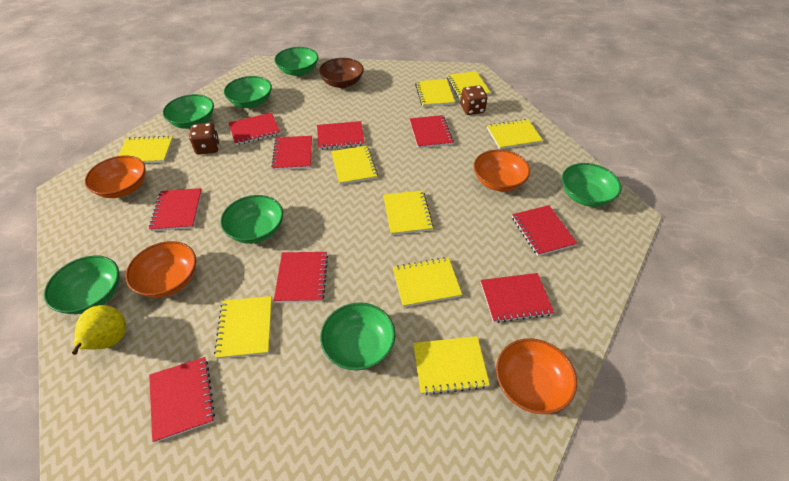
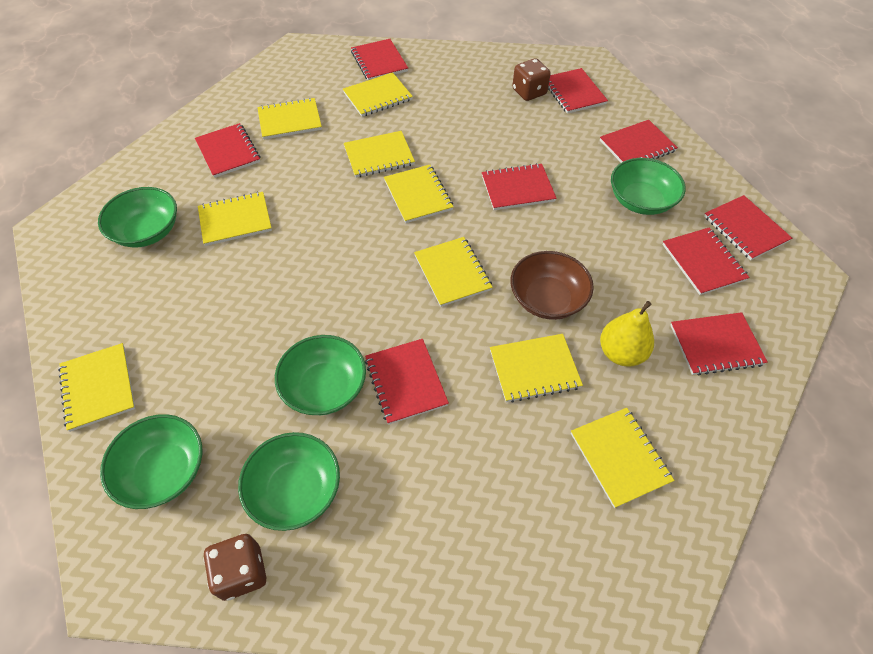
green bowl: 7 -> 5
orange bowl: 4 -> 0

